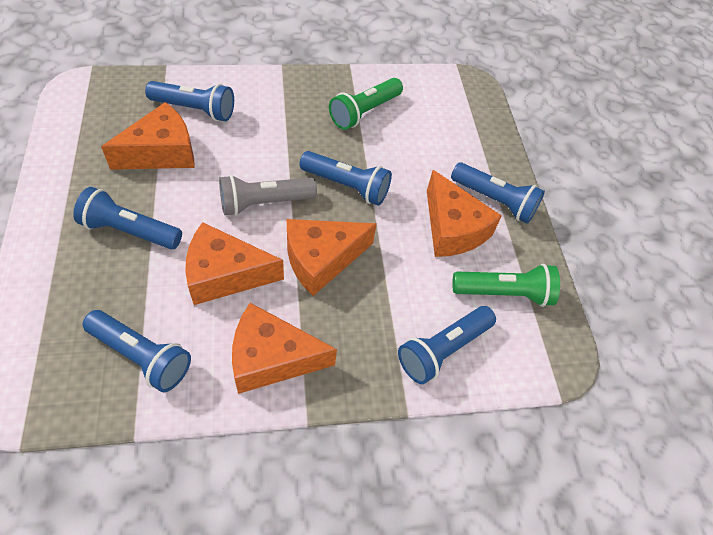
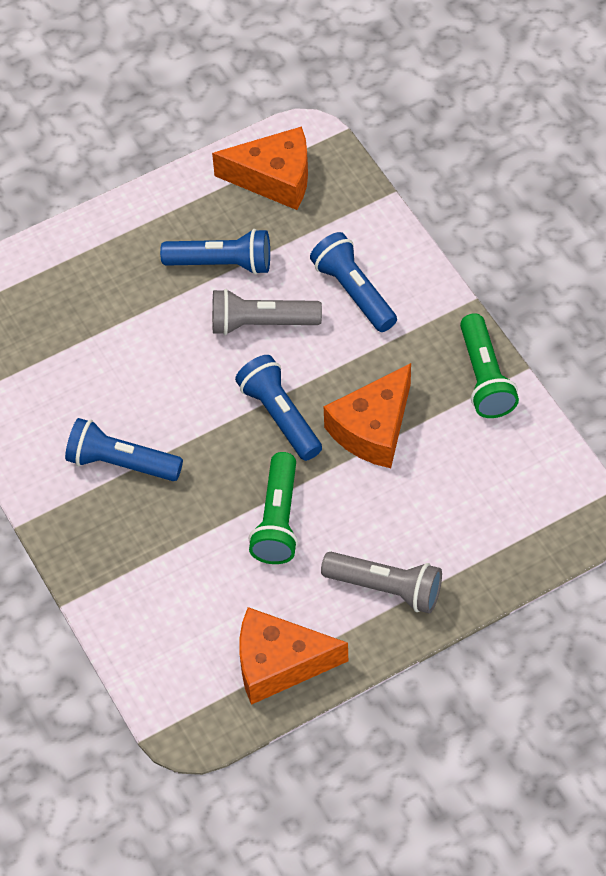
blue flashlight: 6 -> 4
grey flashlight: 1 -> 2
orange cheese: 5 -> 3

